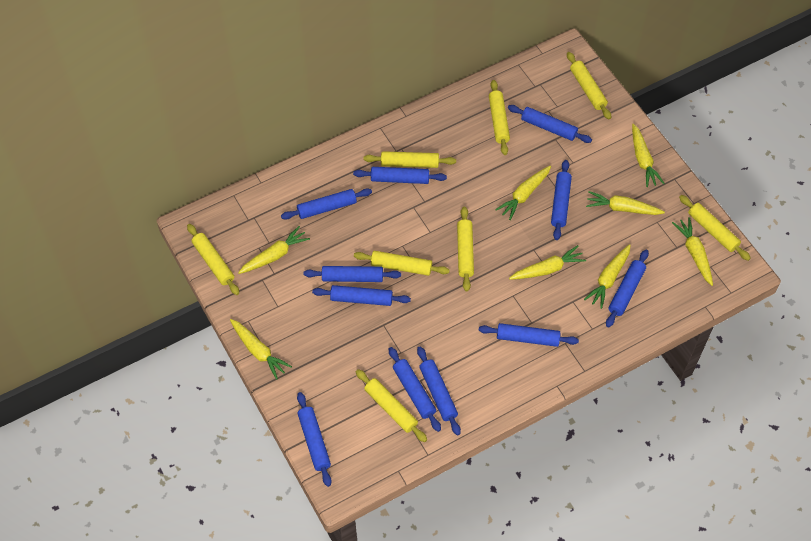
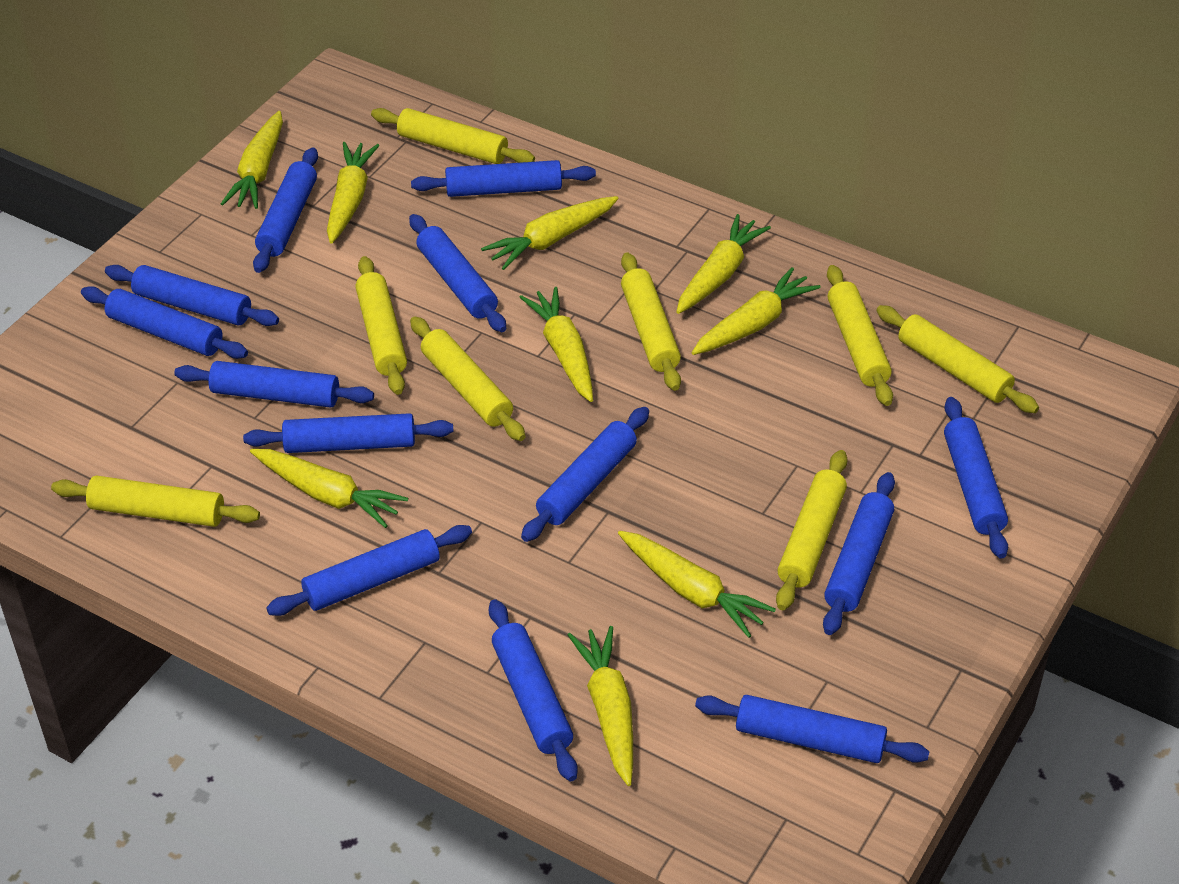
blue rolling pin: 11 -> 13
yellow carrot: 8 -> 9

